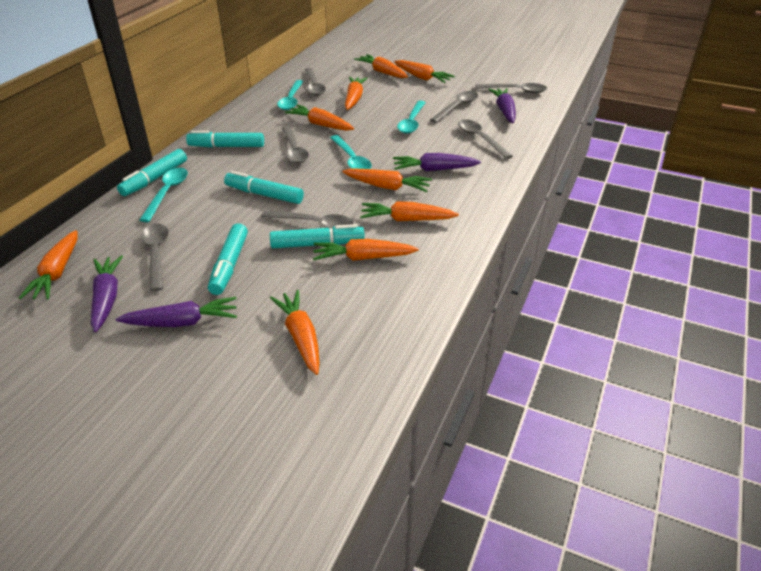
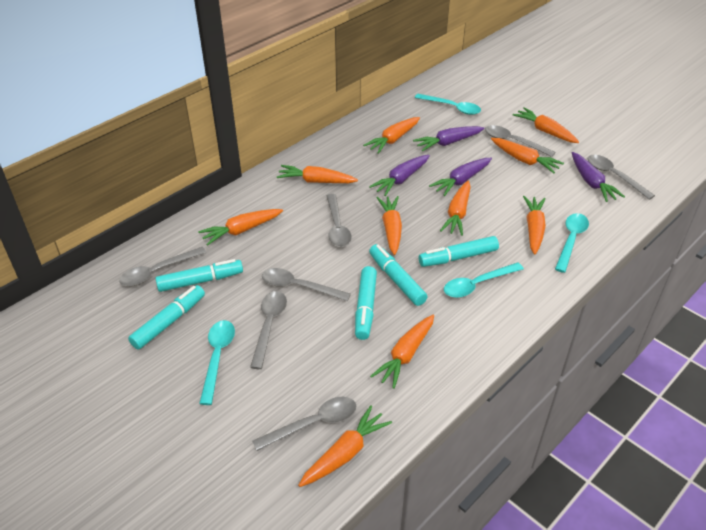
orange carrot: 9 -> 10

